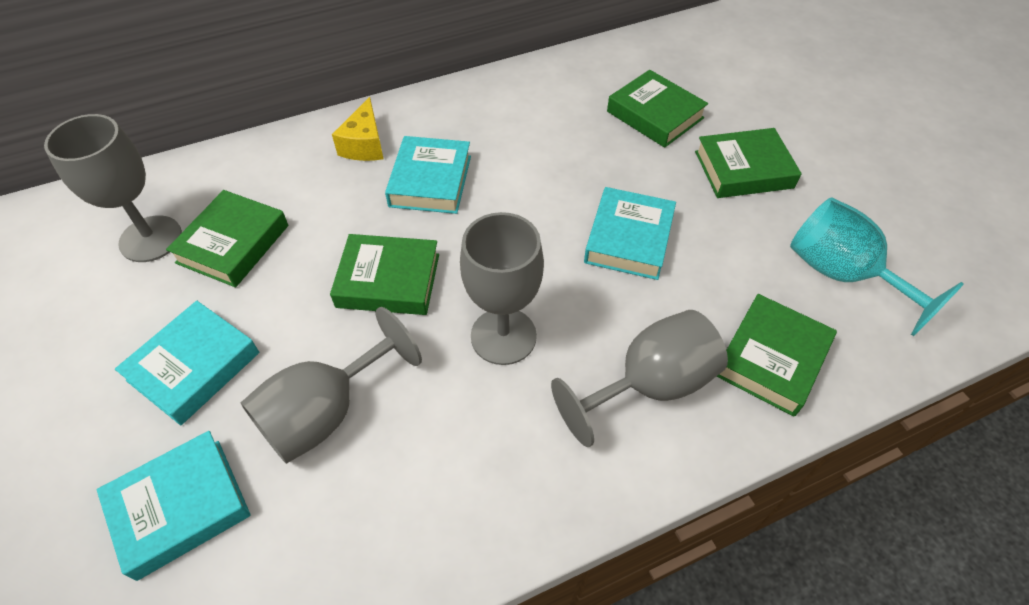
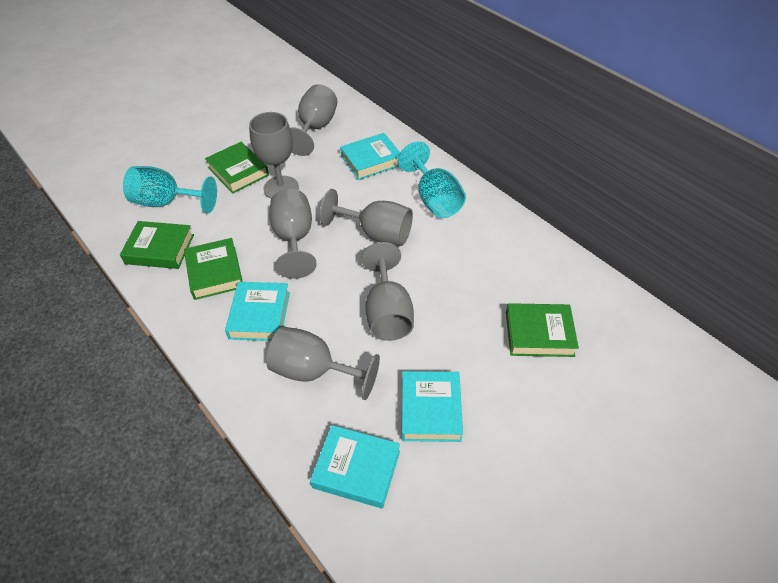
green book: 5 -> 4
grey goblet: 4 -> 6
turquoise goblet: 1 -> 2
yellow cheese: 1 -> 0

